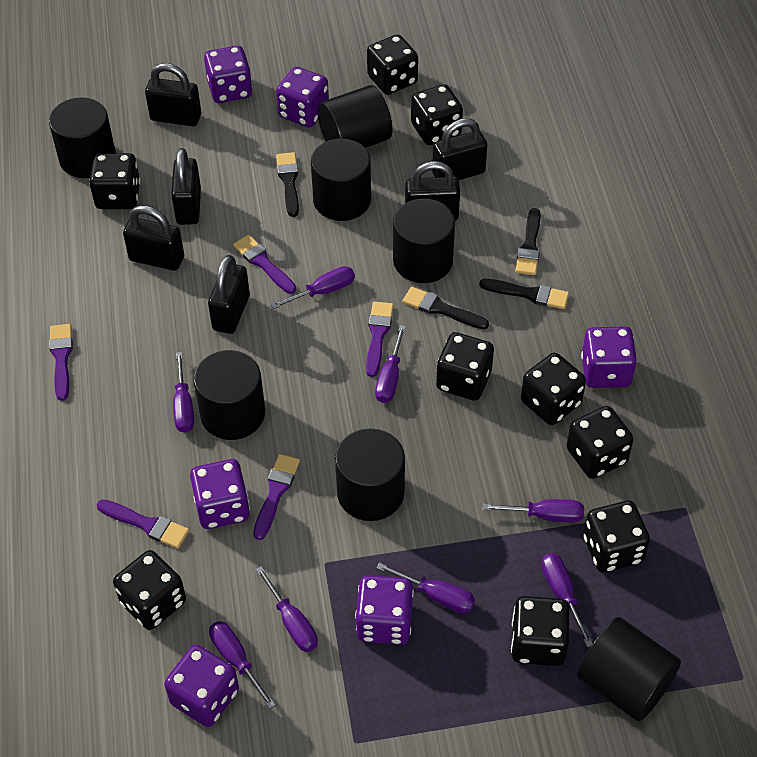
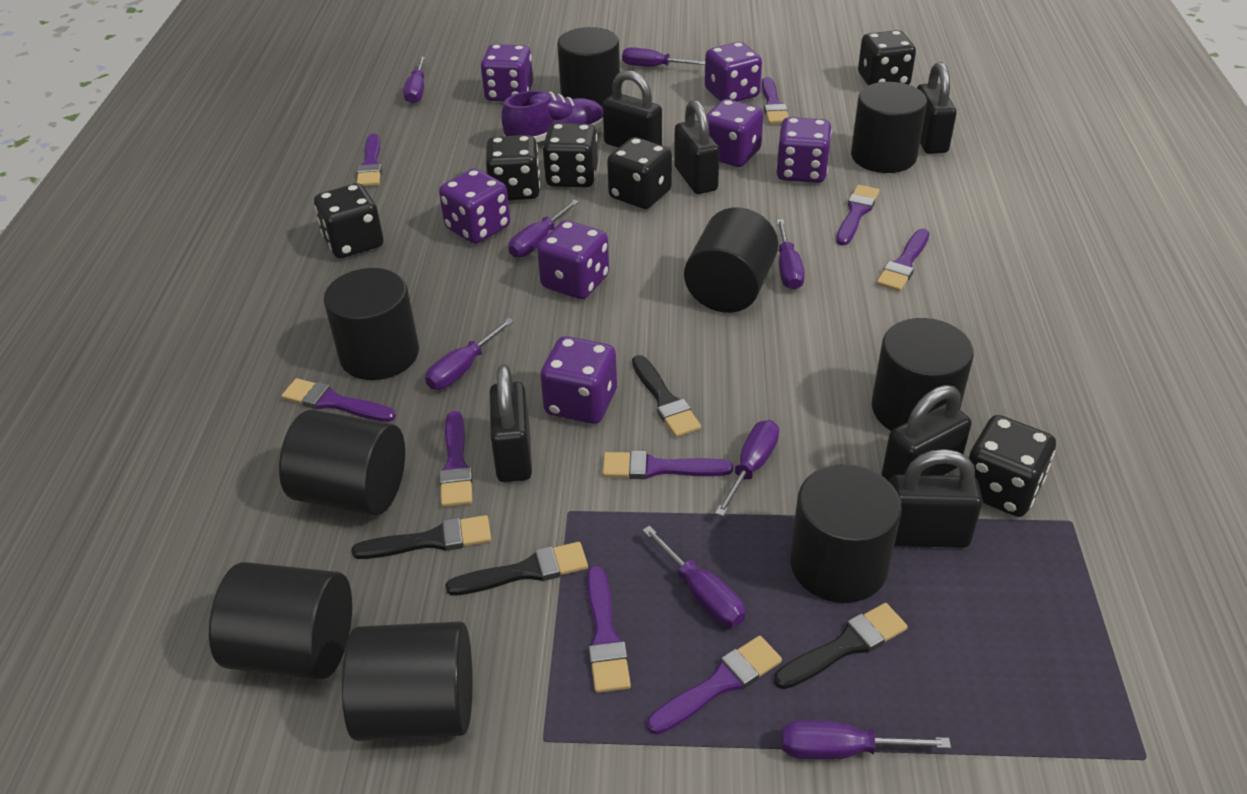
black cylinder: 7 -> 9
black dice: 9 -> 6
purple brush: 5 -> 9
purple dice: 6 -> 7
purple shoe: 0 -> 1

